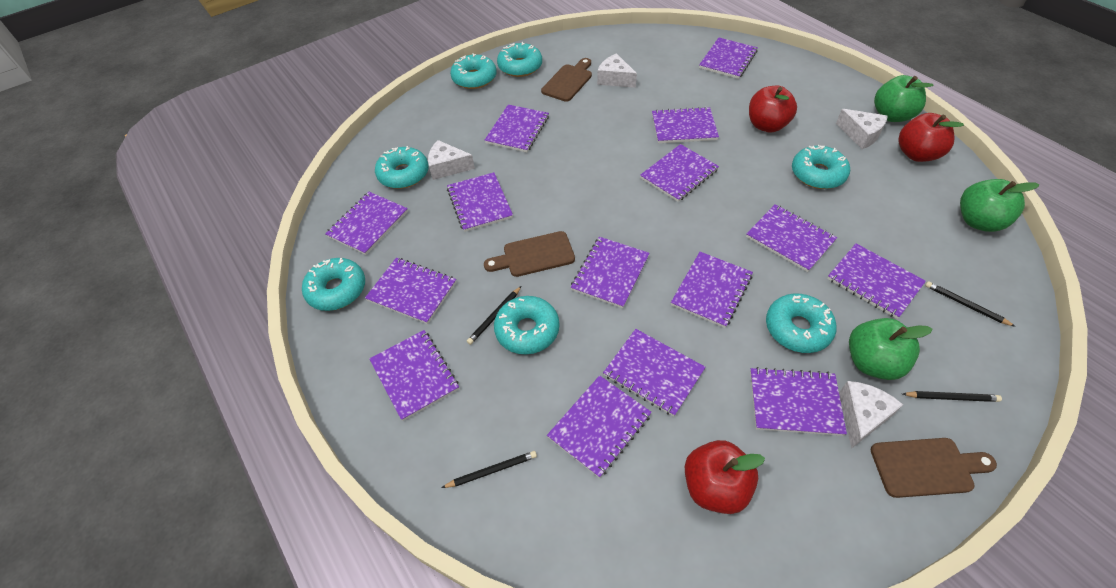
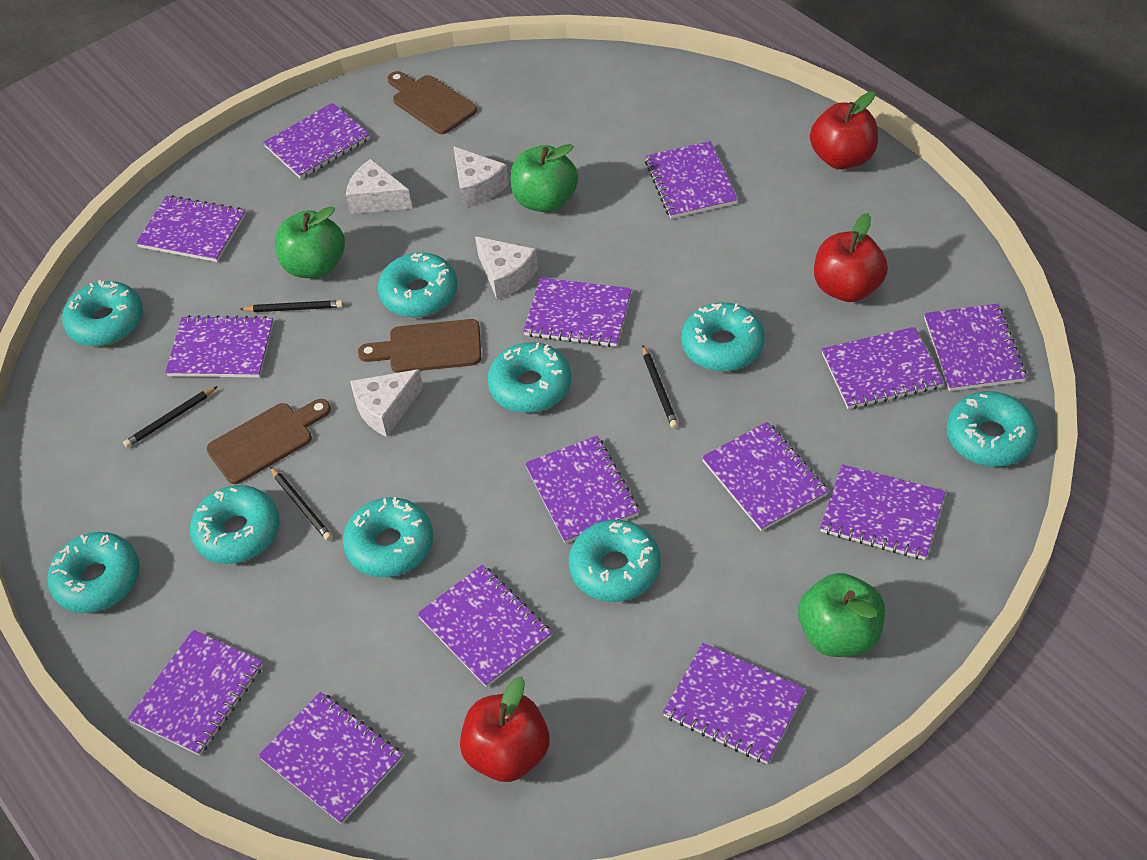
purple notebook: 15 -> 14
turquoise donut: 7 -> 9

